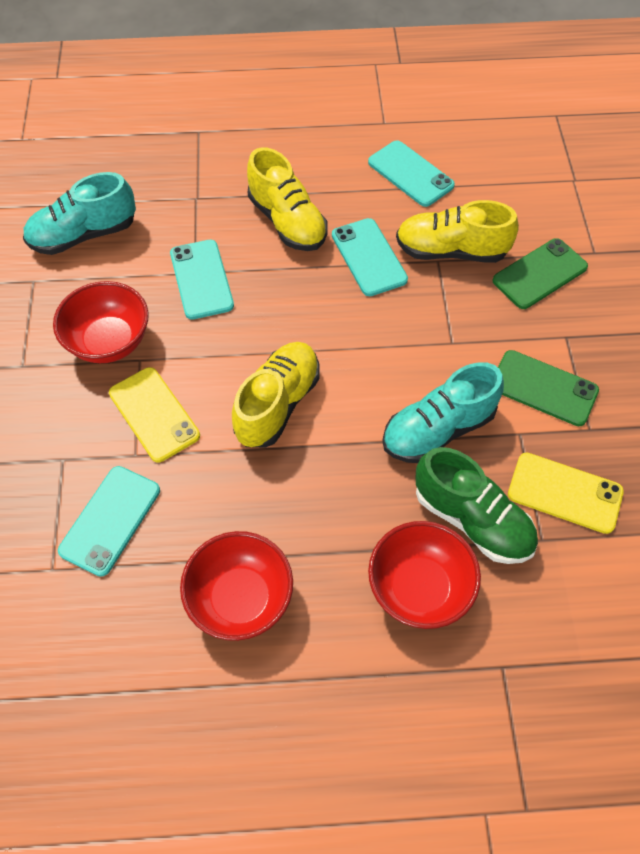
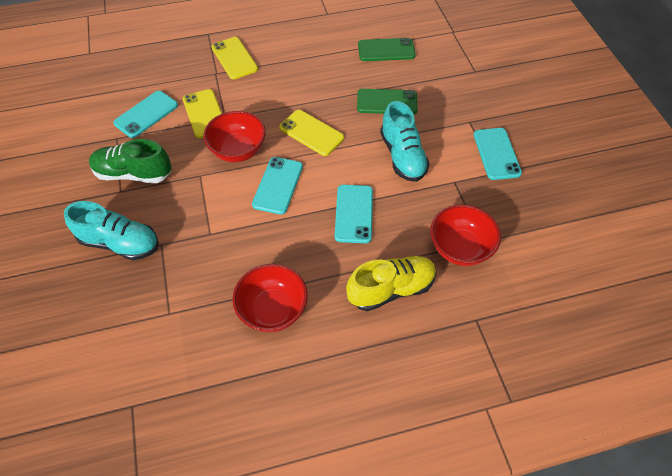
yellow phone: 2 -> 3
yellow shoe: 3 -> 1

